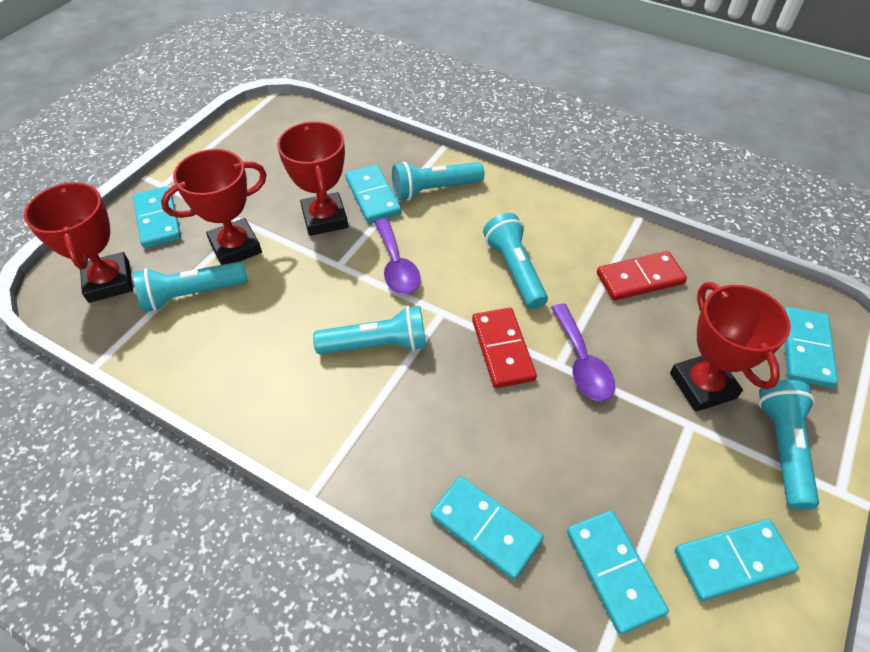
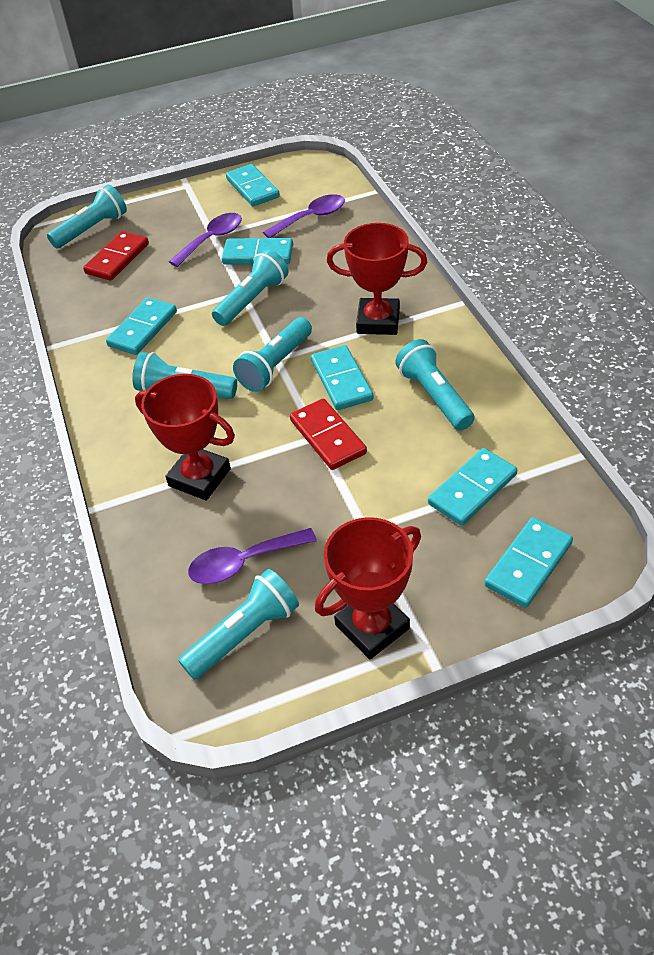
purple spoon: 2 -> 3
red trophy: 4 -> 3
turquoise flashlight: 5 -> 6

